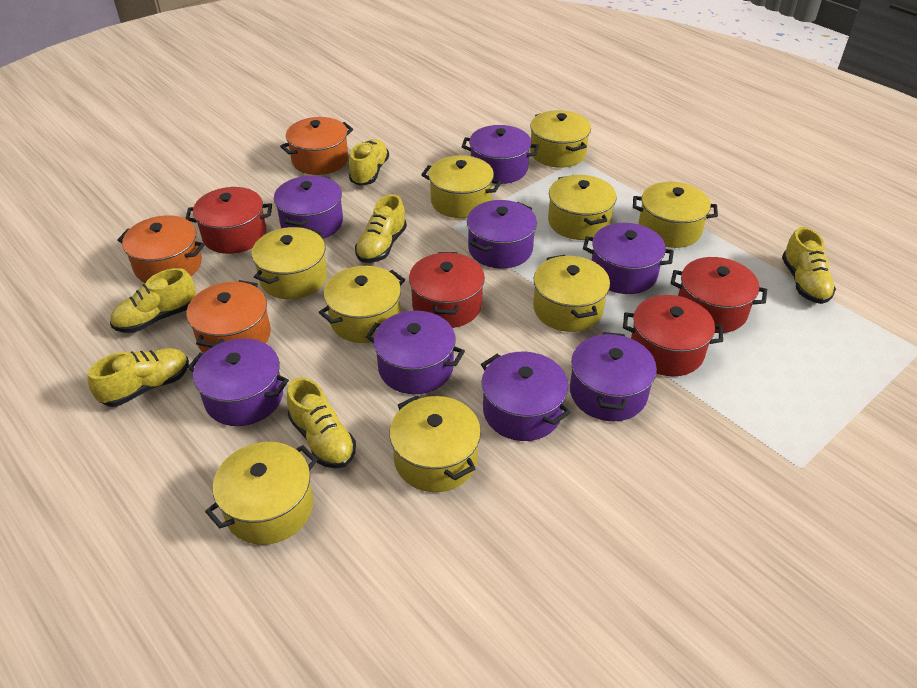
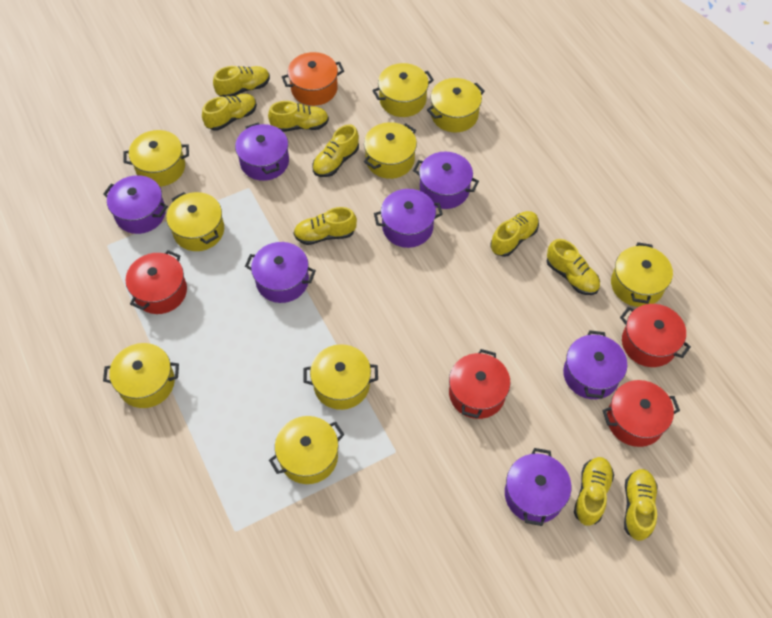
orange pot: 3 -> 1
purple pot: 8 -> 7
yellow shoe: 6 -> 9

